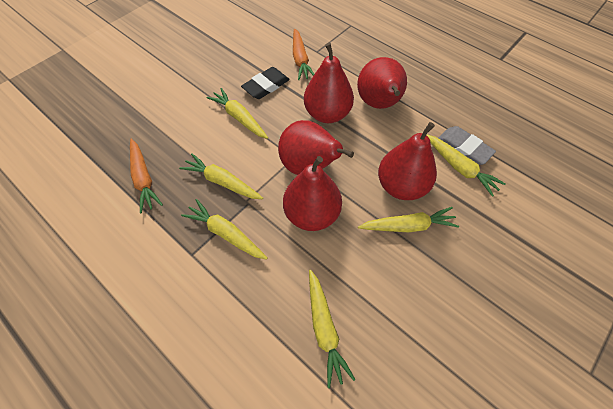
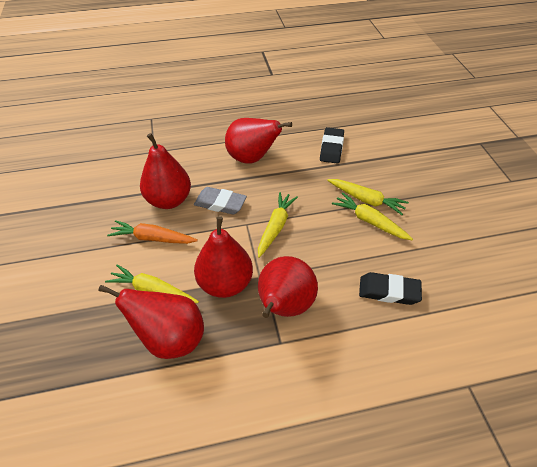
black eraser: 1 -> 2
orange carrot: 2 -> 1
yellow carrot: 6 -> 4

